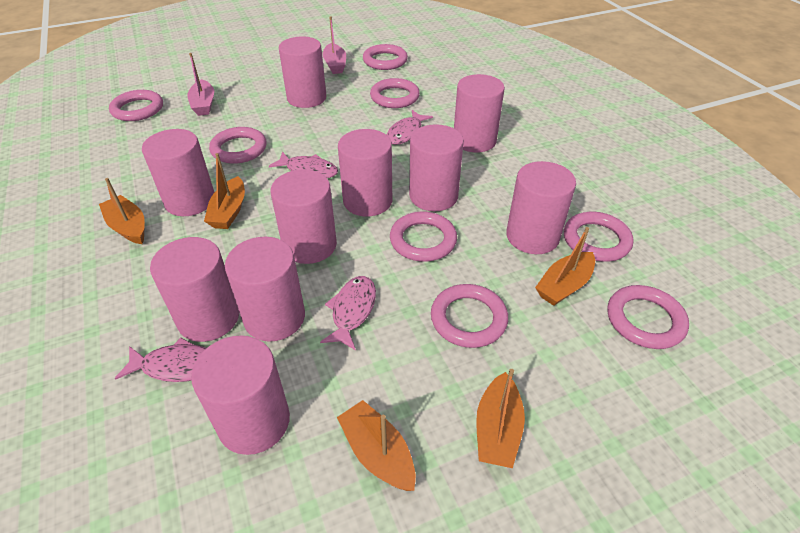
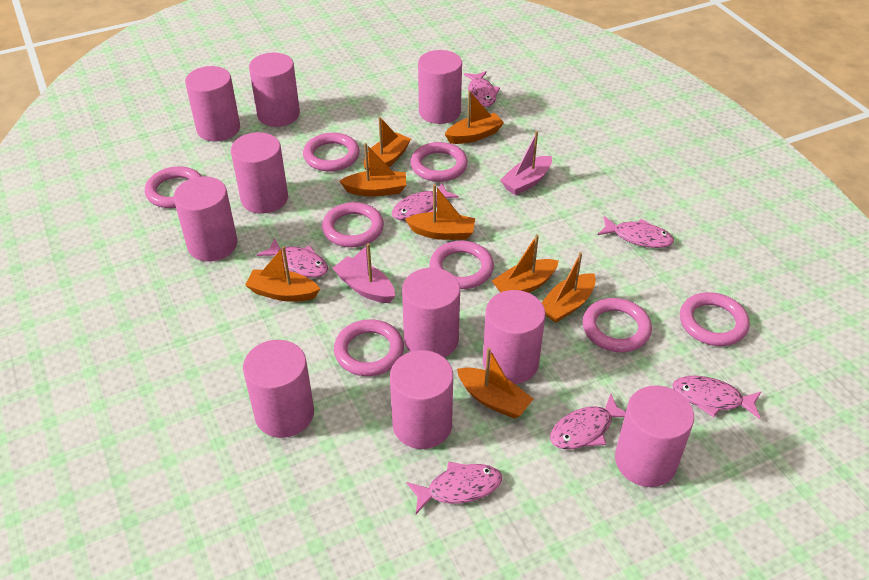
orange boat: 5 -> 8
pink fish: 4 -> 7

